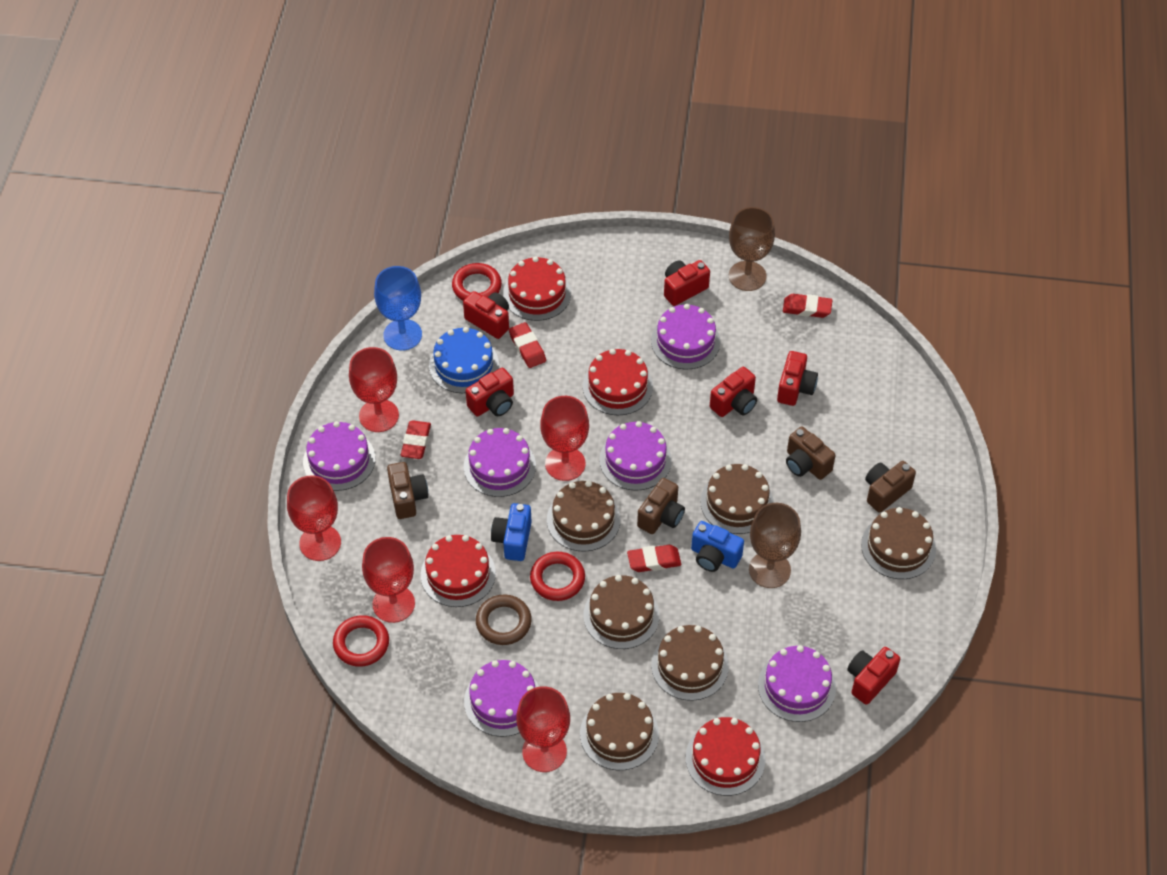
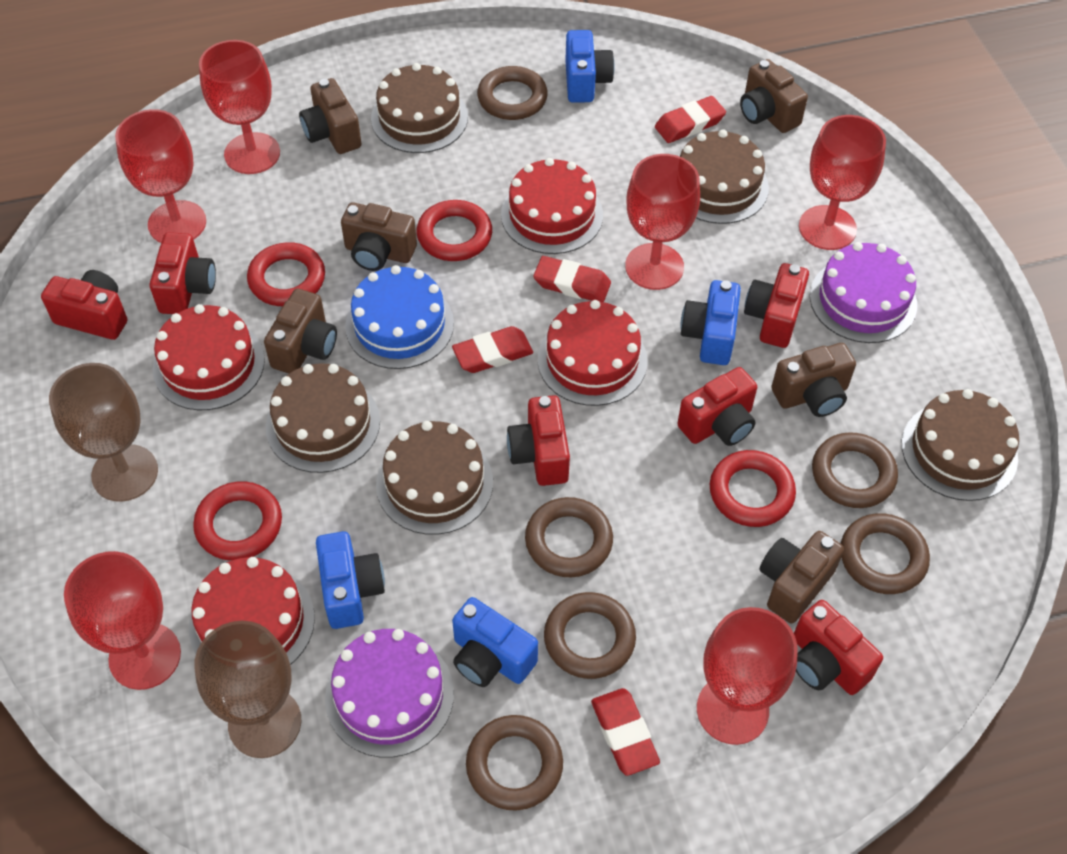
blue camera: 2 -> 4
blue goblet: 1 -> 0
brown cake: 6 -> 5
brown camera: 4 -> 6
brown ring: 1 -> 6
purple cake: 6 -> 2
red goblet: 5 -> 6
red ring: 3 -> 4

